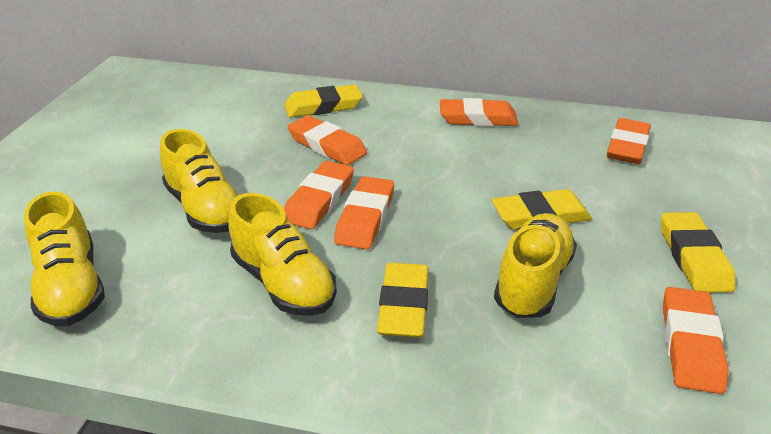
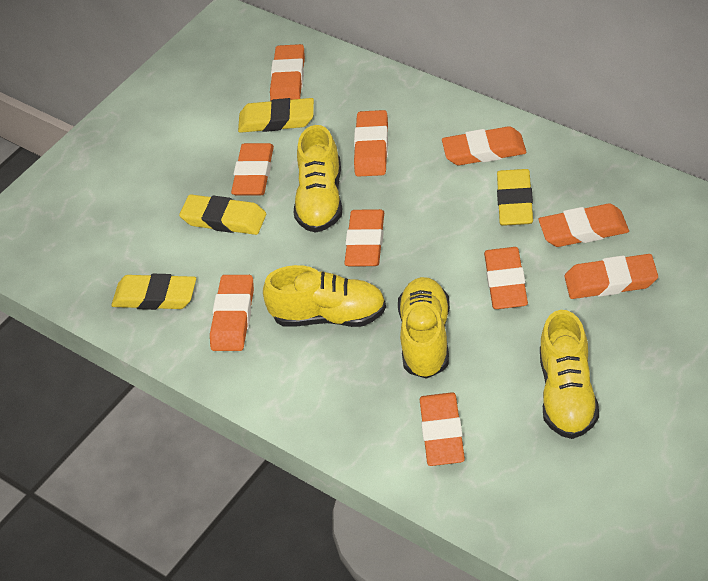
orange eraser: 6 -> 10

